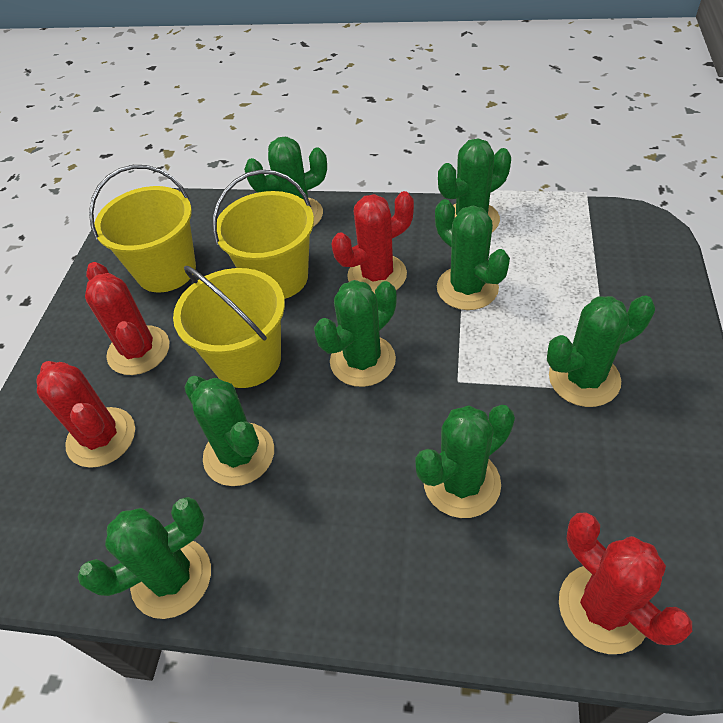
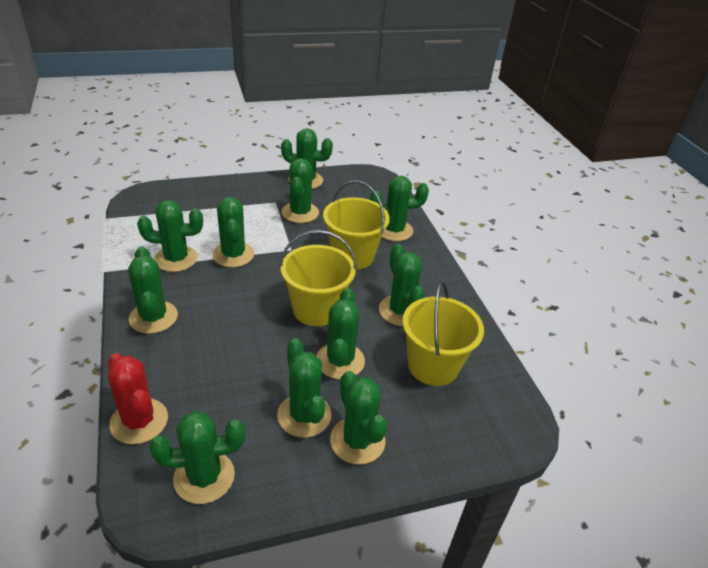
green cactus: 8 -> 11
red cactus: 4 -> 1

